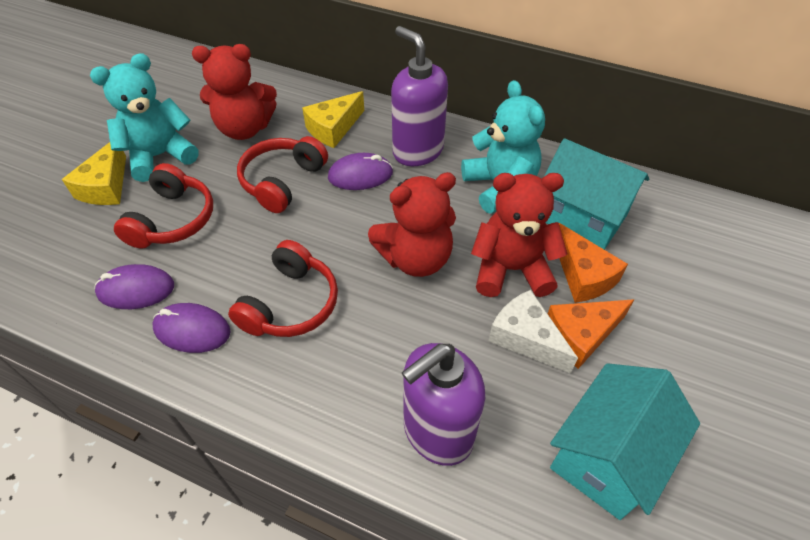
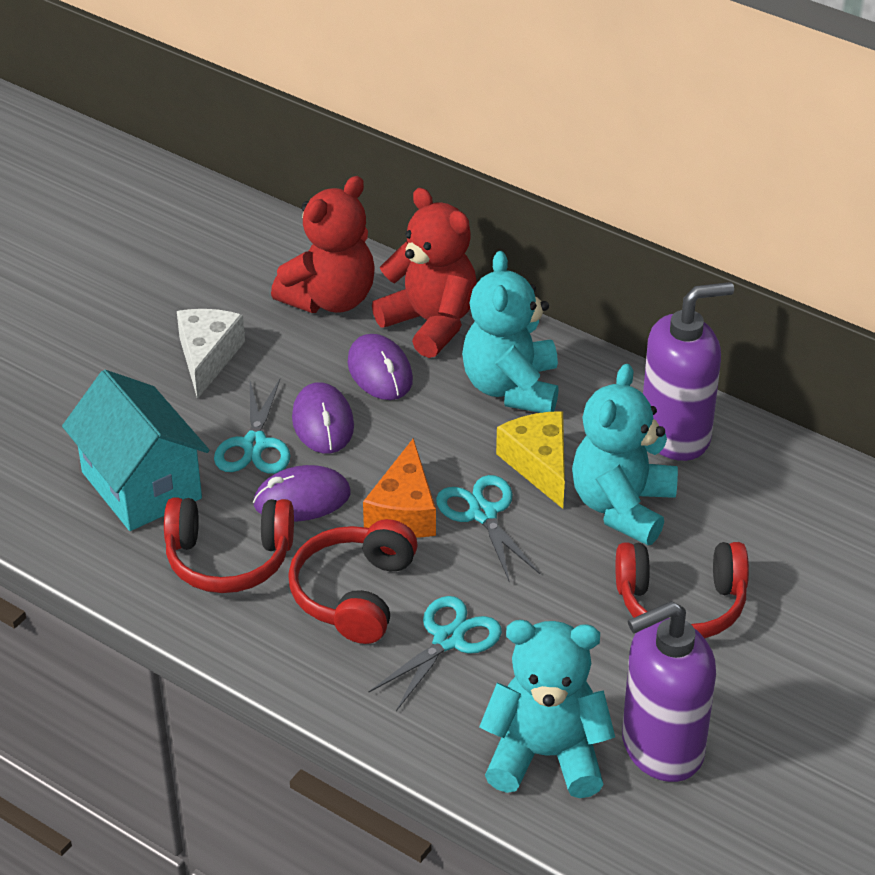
orange cheese: 2 -> 1
red teddy bear: 3 -> 2
turquoise house: 2 -> 1
turquoise scissors: 0 -> 3
turquoise teddy bear: 2 -> 3
yellow cheese: 2 -> 1

